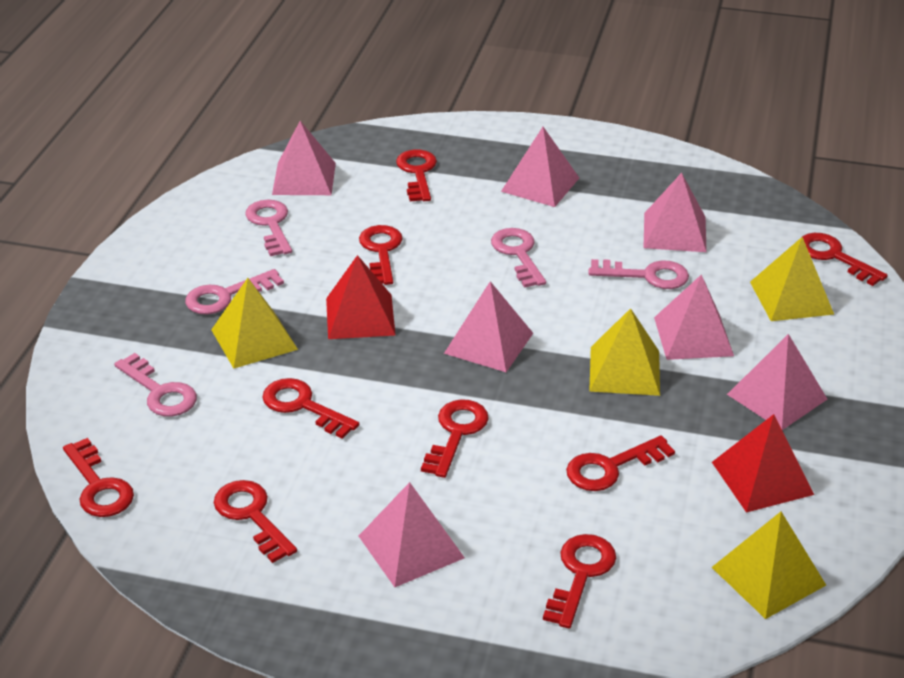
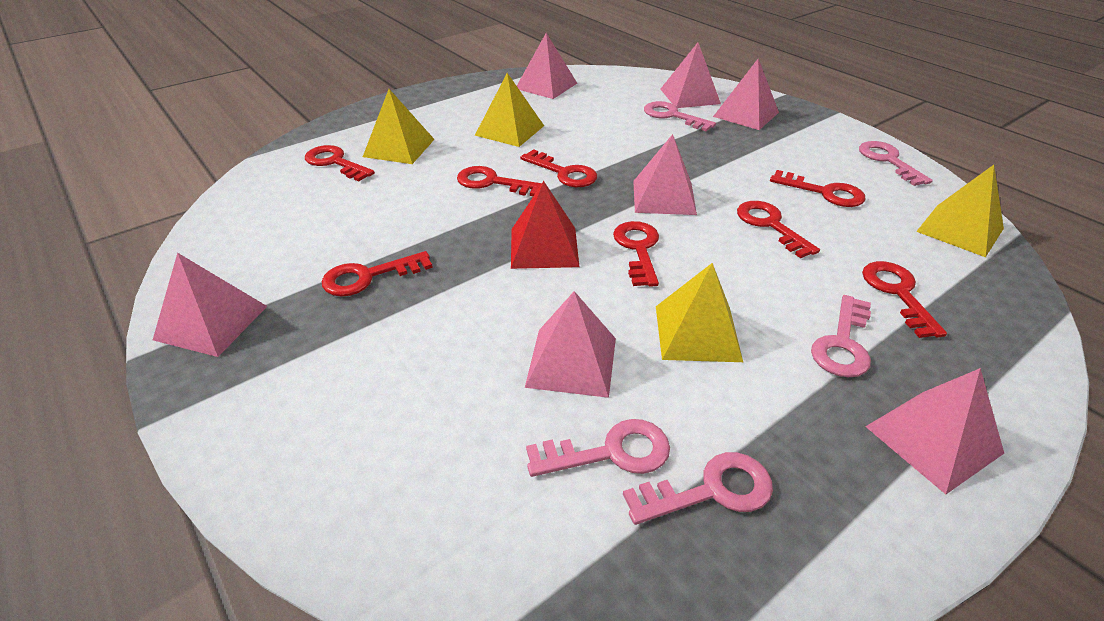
red key: 9 -> 8
red pyramid: 2 -> 1

